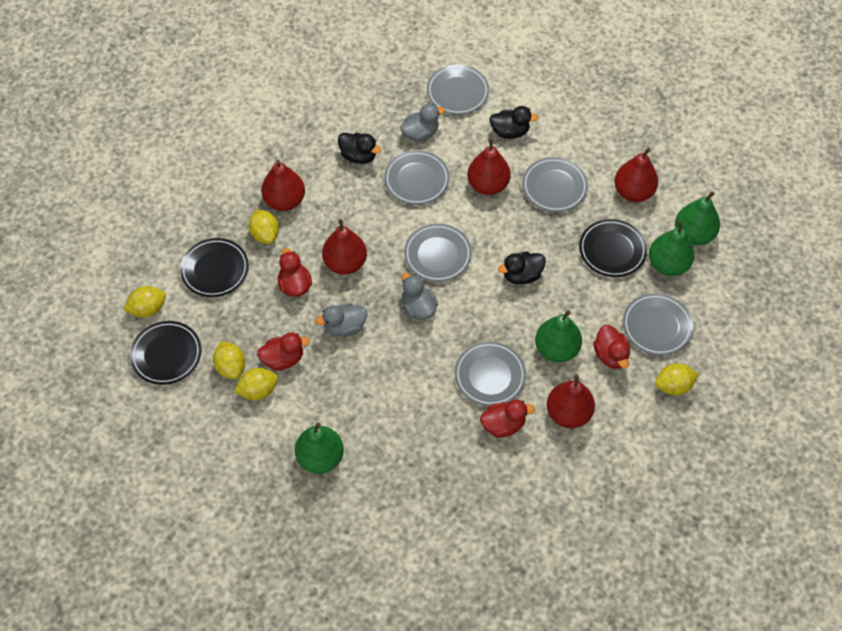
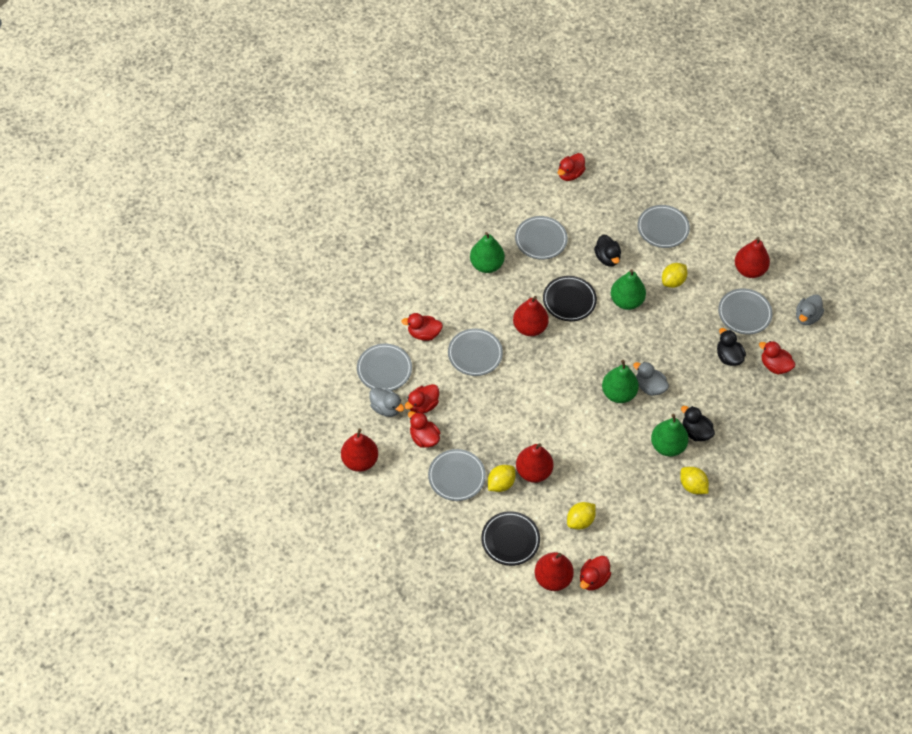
black plate: 3 -> 2
red duck: 4 -> 6
yellow lemon: 5 -> 4

